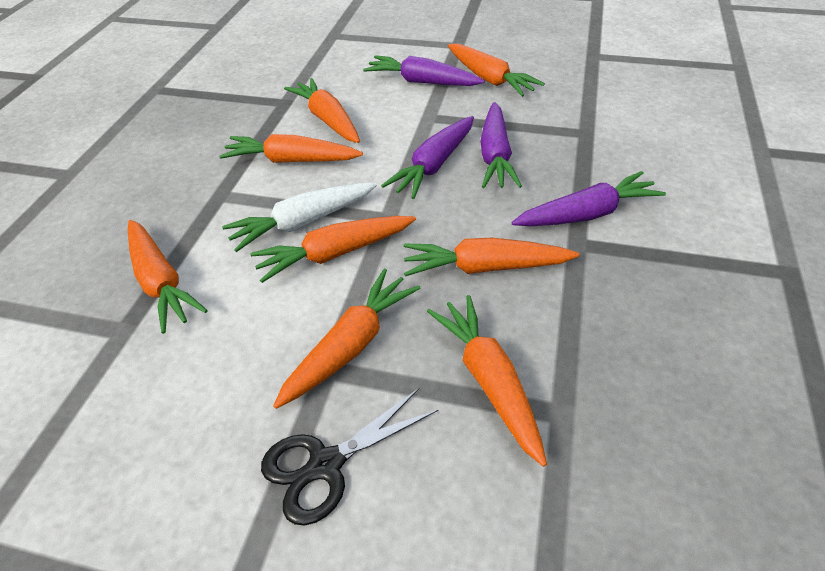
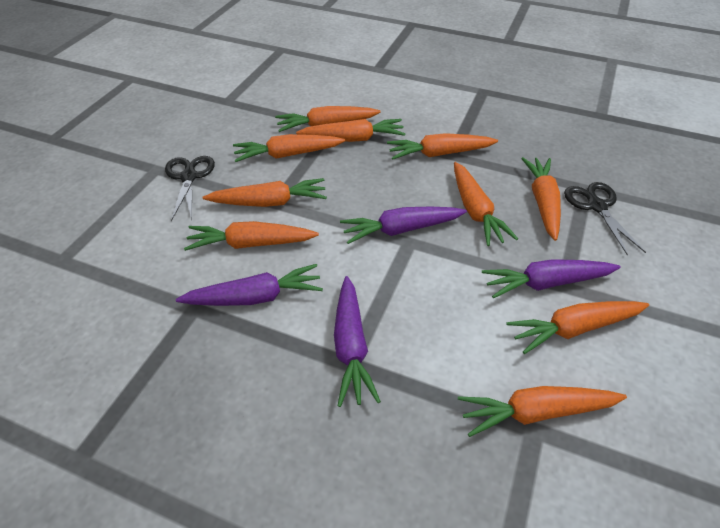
black scissors: 1 -> 2
orange carrot: 8 -> 10
white carrot: 1 -> 0

